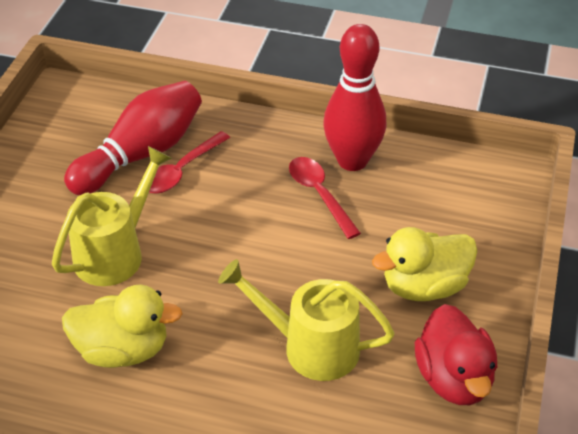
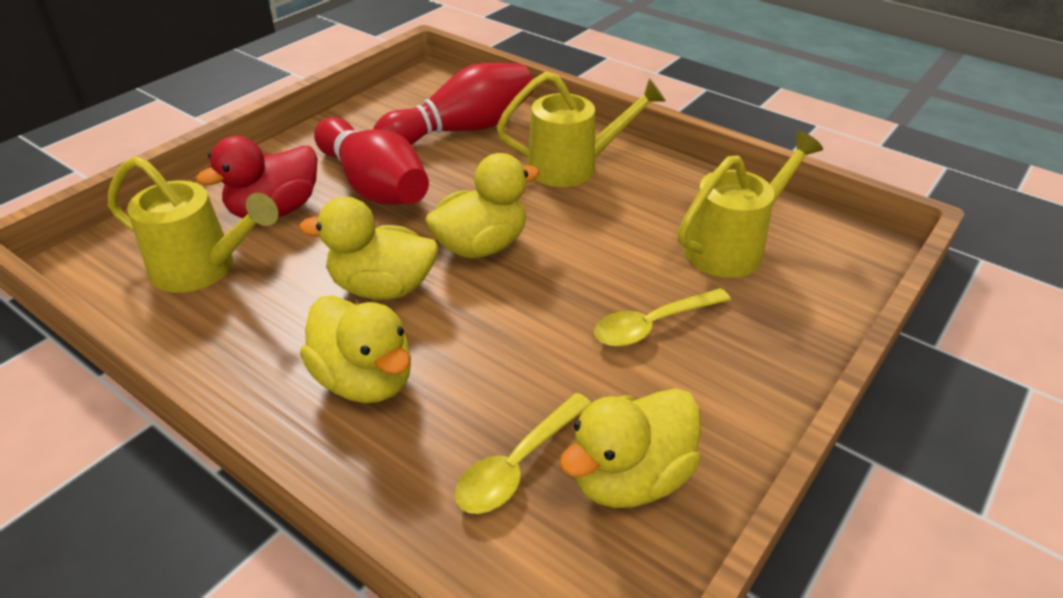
red spoon: 2 -> 0
yellow duck: 2 -> 4
yellow spoon: 0 -> 2
yellow watering can: 2 -> 3

